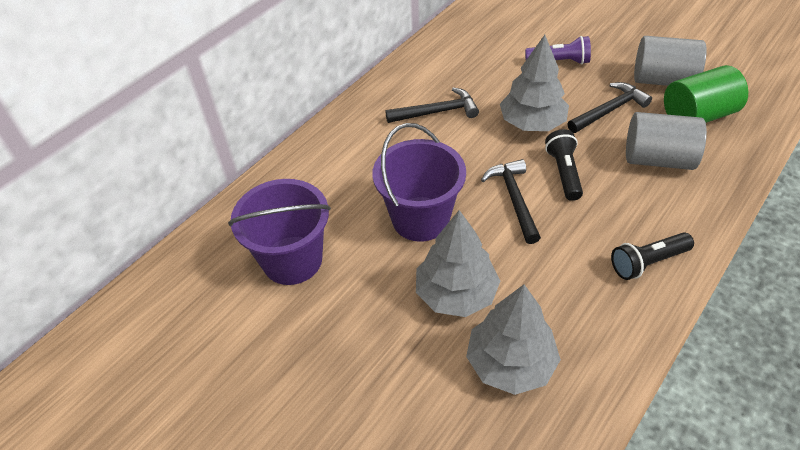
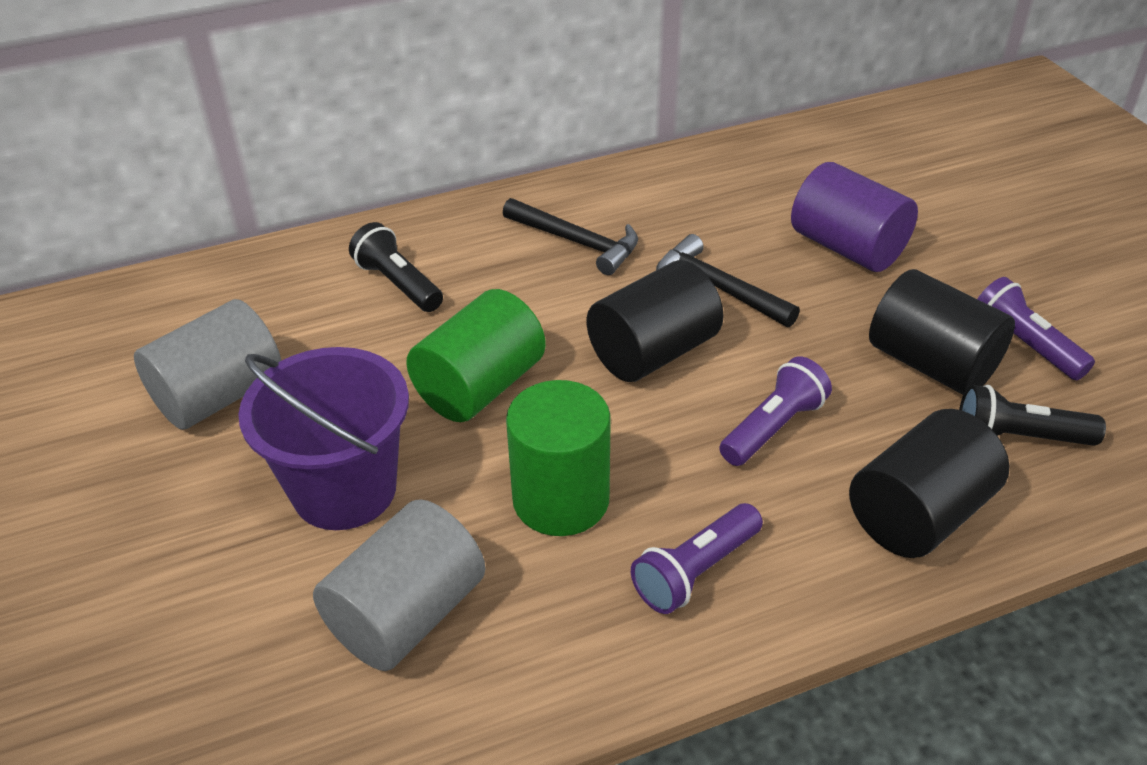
black cylinder: 0 -> 3
black hammer: 3 -> 2
green cylinder: 1 -> 2
grey tree: 3 -> 0
purple bucket: 2 -> 1
purple cylinder: 0 -> 1
purple flashlight: 1 -> 3

